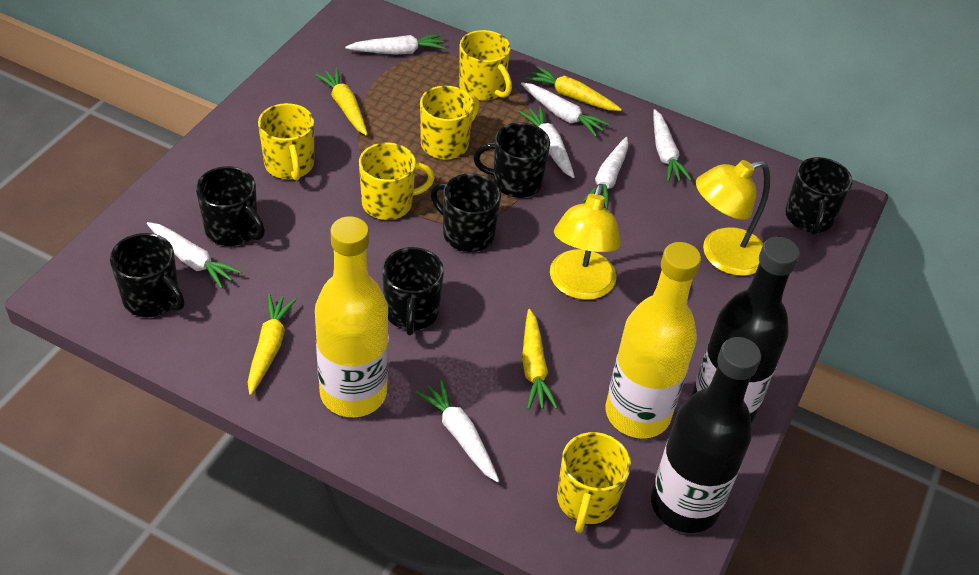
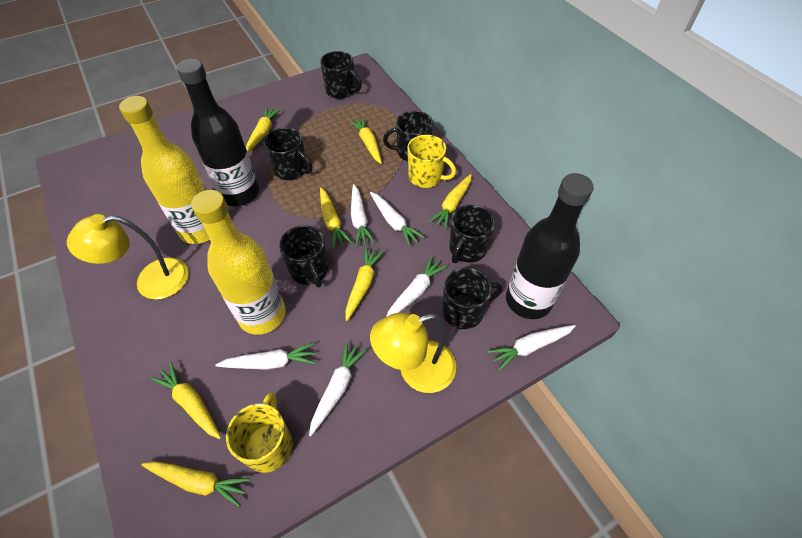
white carrot: 7 -> 6
yellow carrot: 4 -> 7
yellow mug: 5 -> 2

